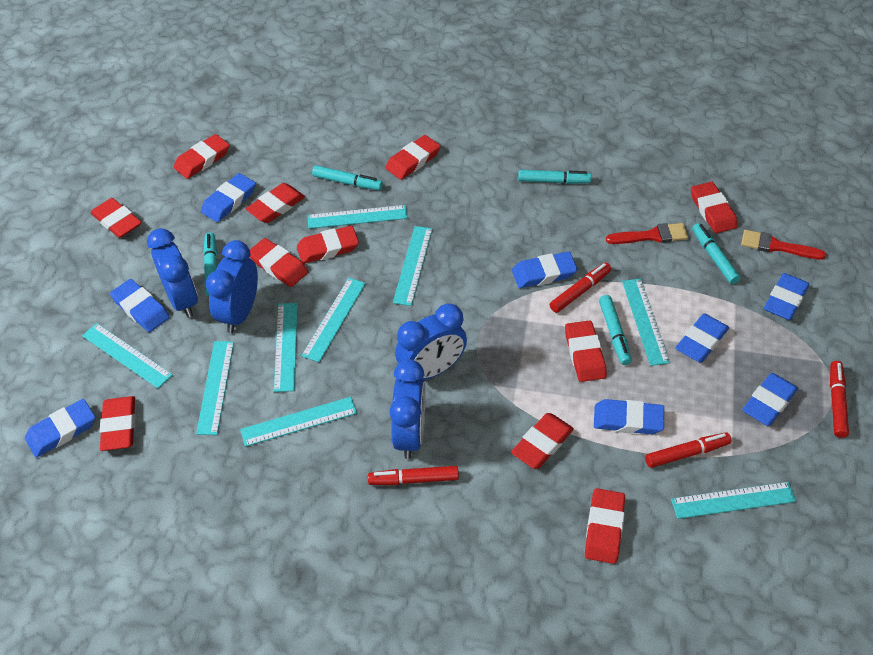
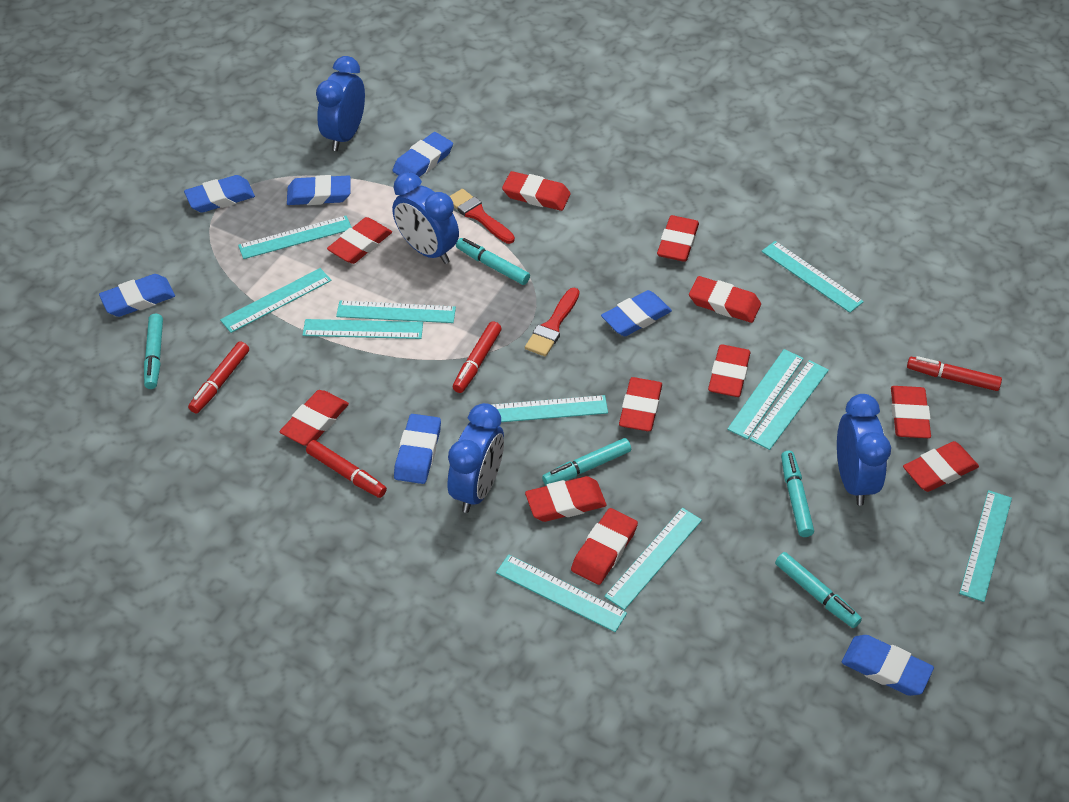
blue eraser: 8 -> 7
turquoise ruler: 9 -> 11

